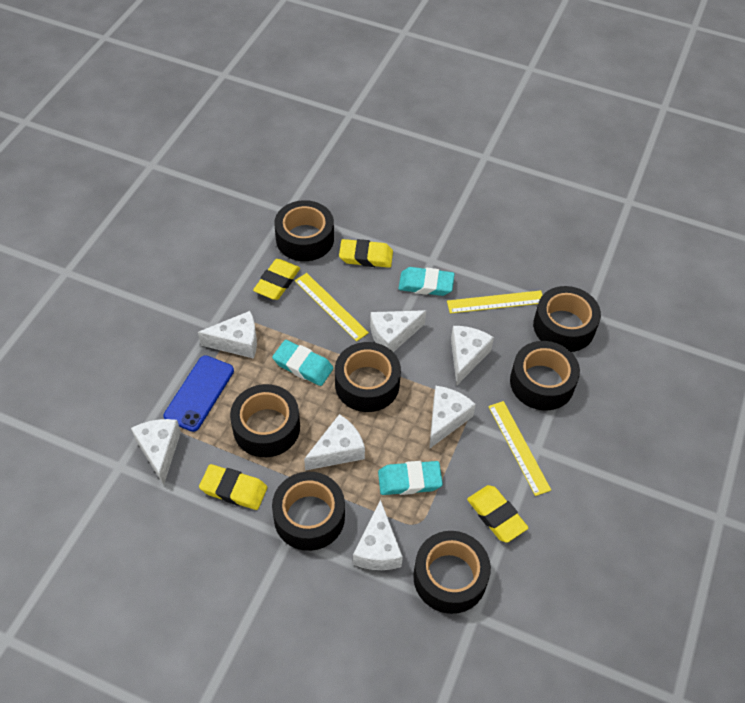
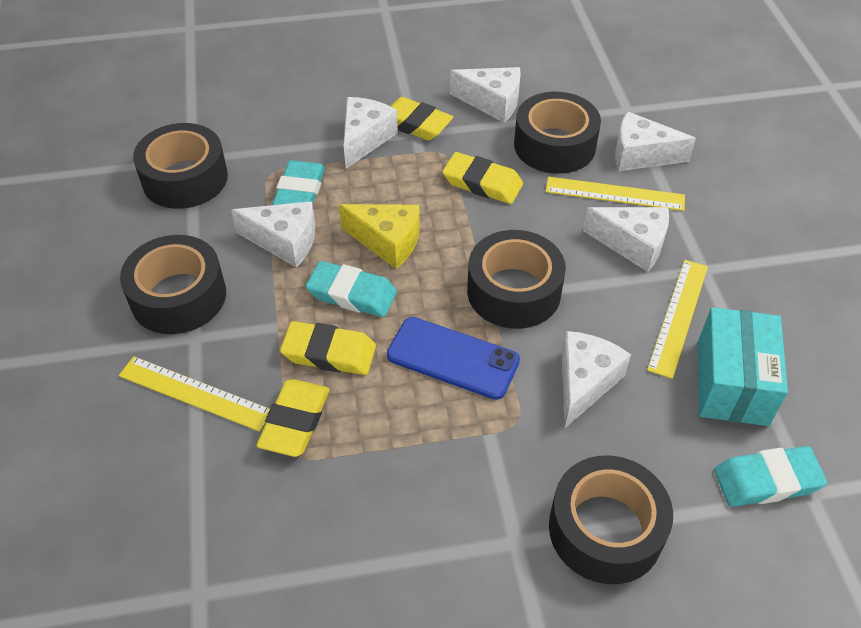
black tape: 7 -> 5
turquoise box: 0 -> 1
white cheese: 7 -> 6
yellow cheese: 0 -> 1

